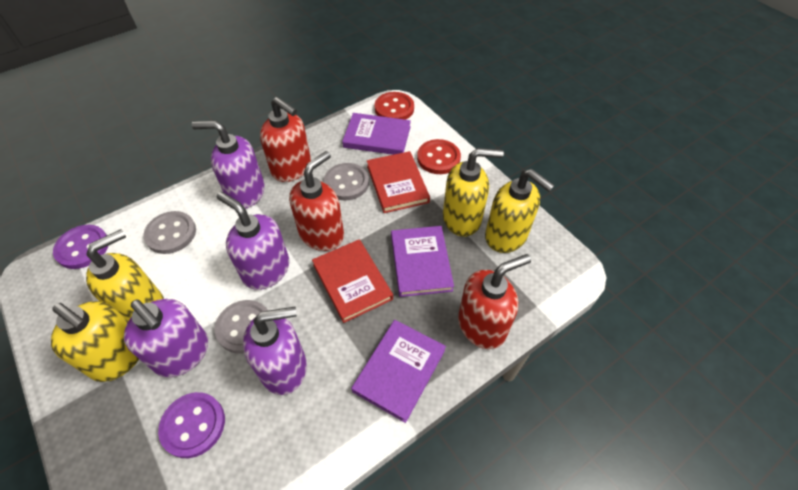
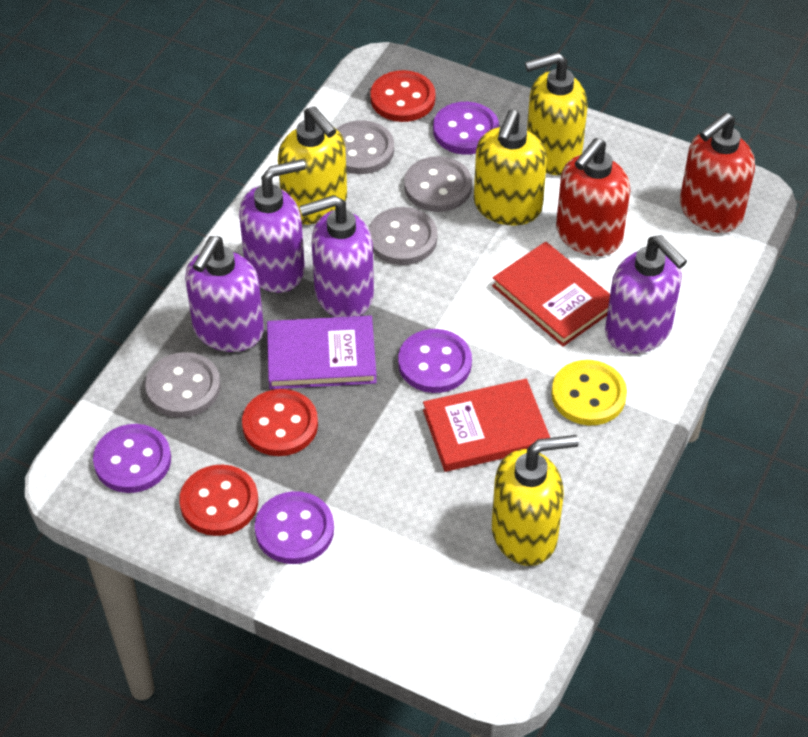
grey button: 3 -> 4
purple book: 3 -> 1
purple button: 2 -> 4
red button: 2 -> 3
red soap dispenser: 3 -> 2
yellow button: 0 -> 1

